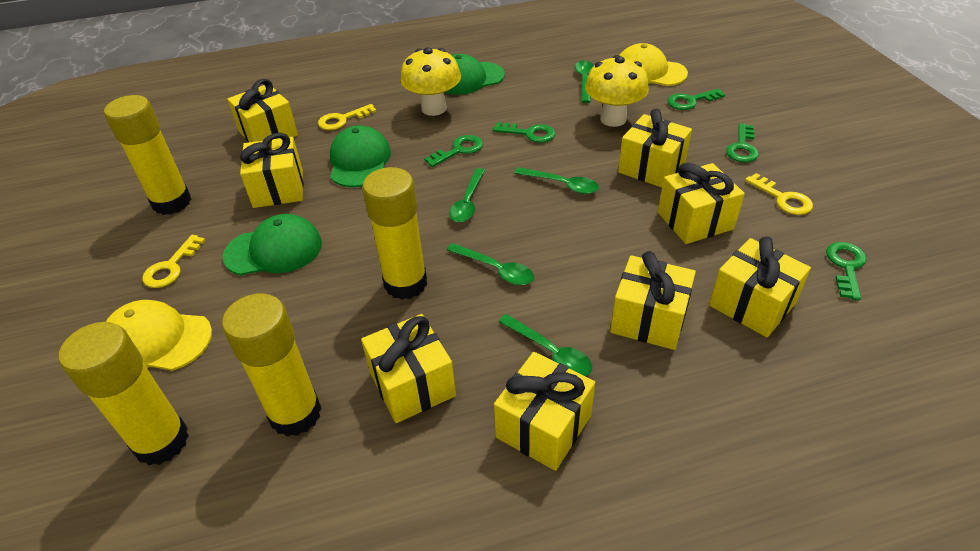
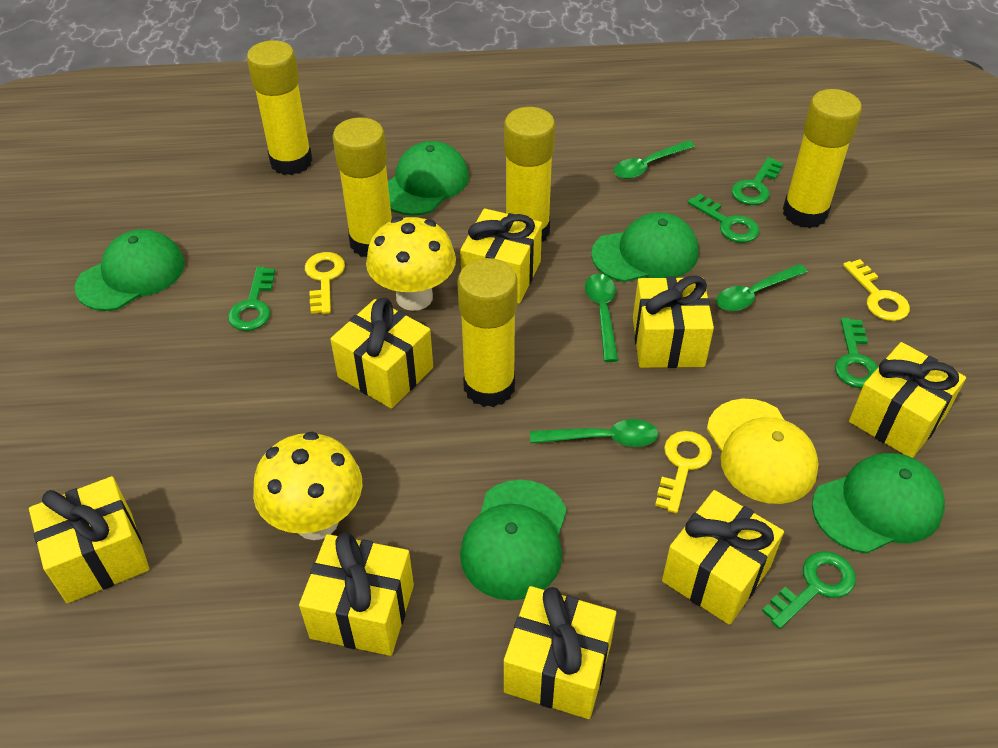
green cap: 3 -> 5
green spoon: 5 -> 4
yellow cap: 2 -> 1
yellow glue stick: 4 -> 5

